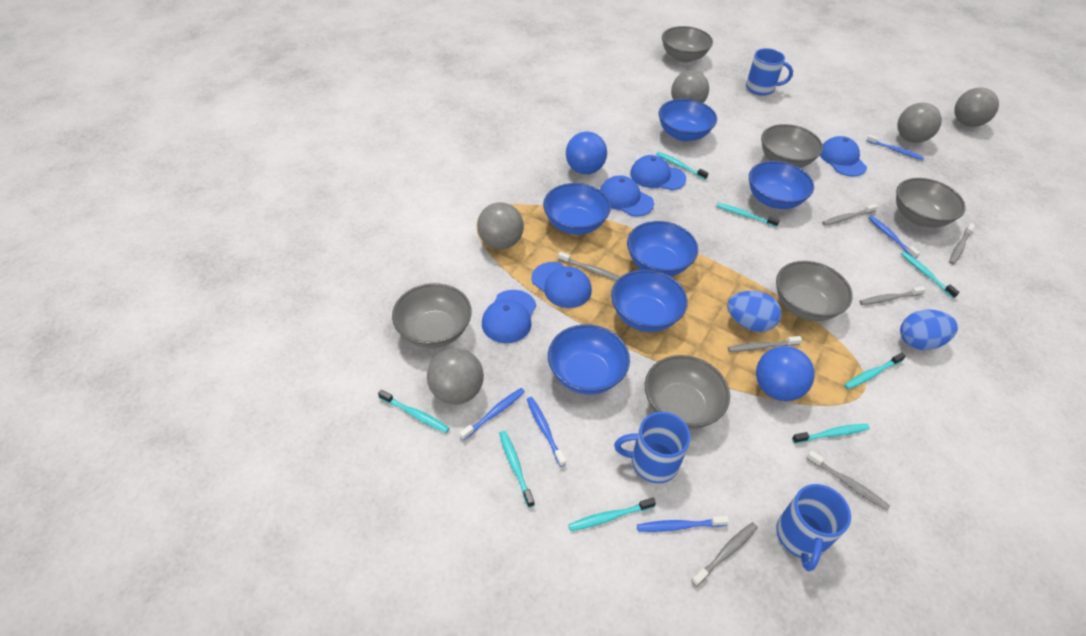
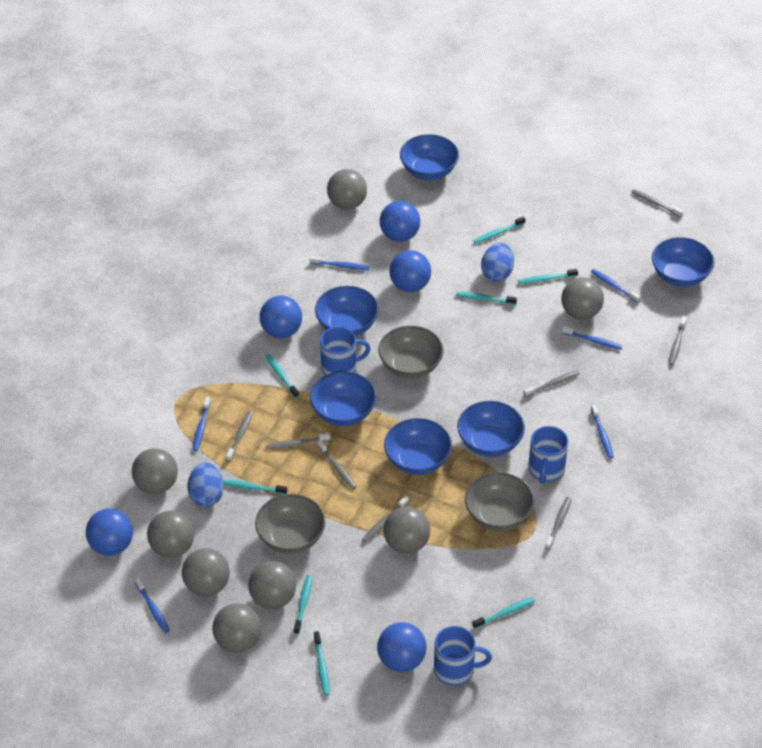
blue ball: 2 -> 5
blue cap: 5 -> 0
blue toothbrush: 5 -> 6
grey ball: 5 -> 8
grey bowl: 6 -> 3
grey toothbrush: 7 -> 8

